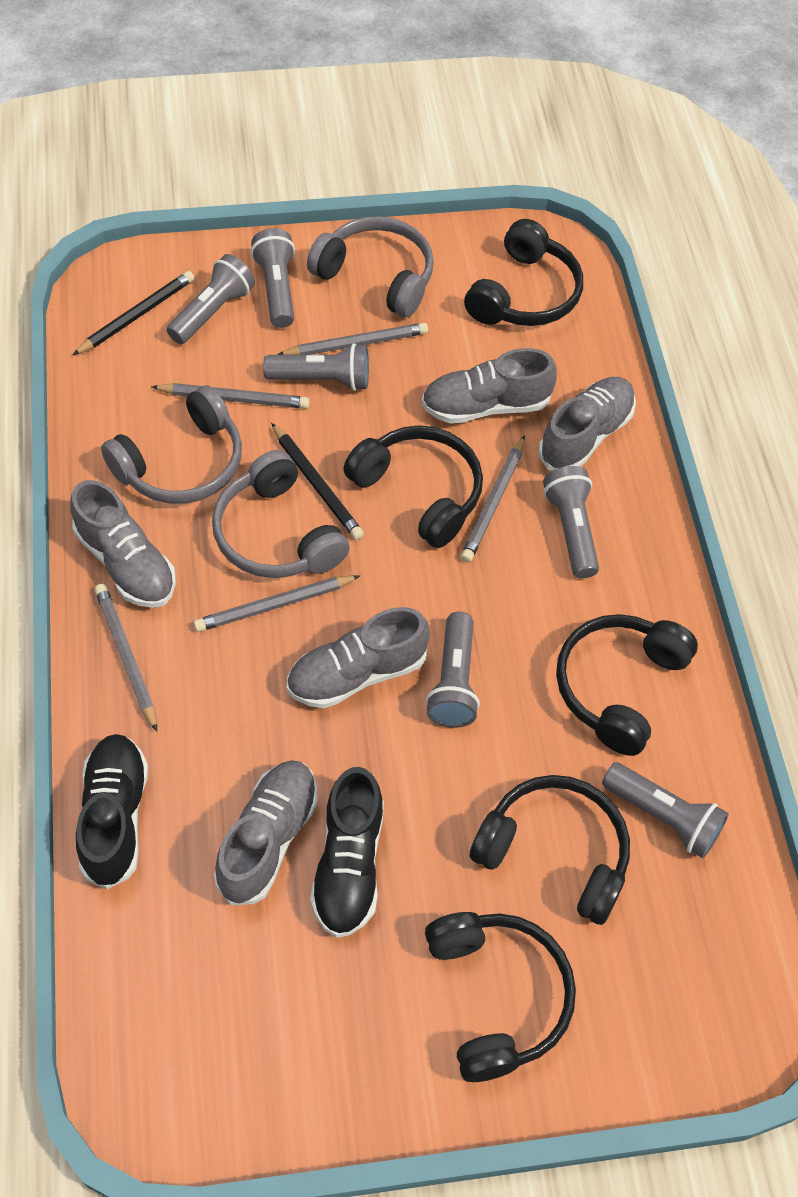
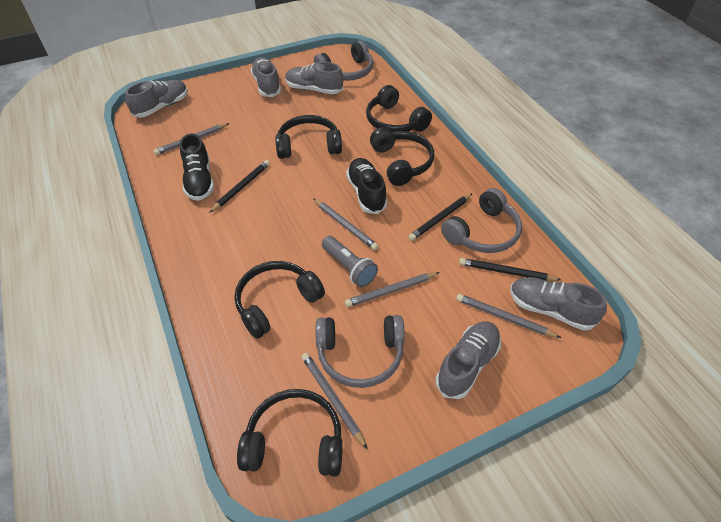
black pencil: 2 -> 3
grey flashlight: 6 -> 1

